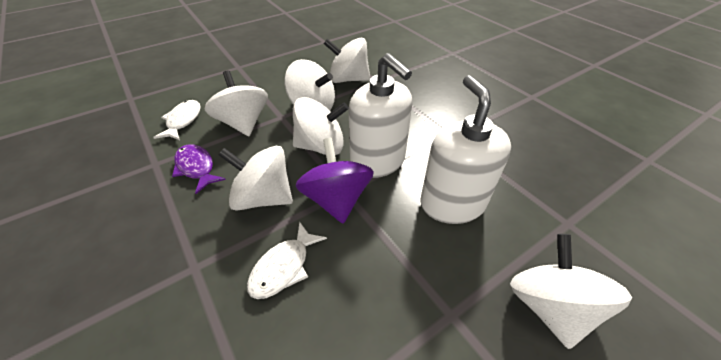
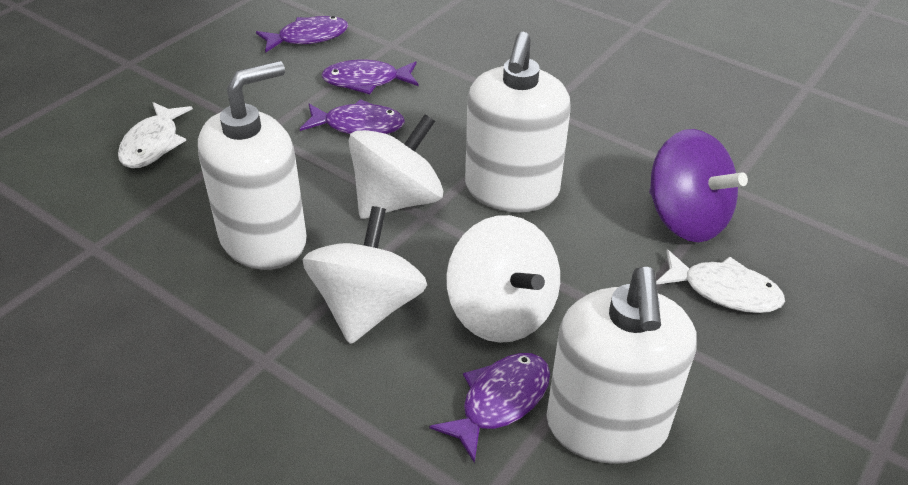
purple fish: 1 -> 4
white soap dispenser: 2 -> 3
white spinning top: 6 -> 3

